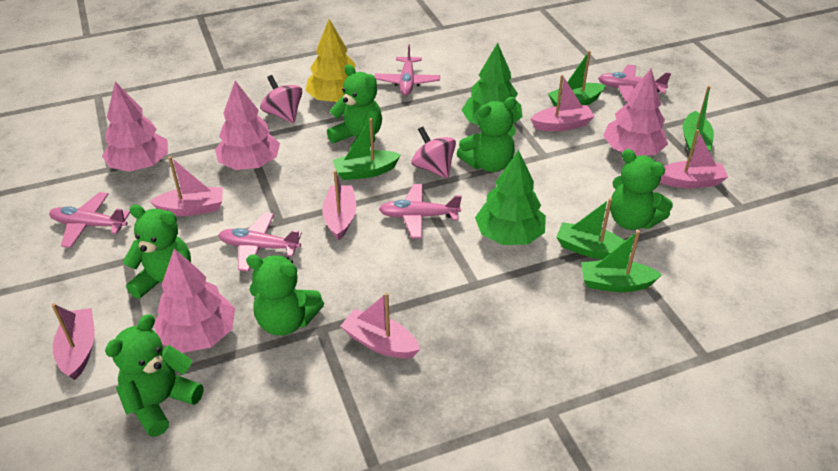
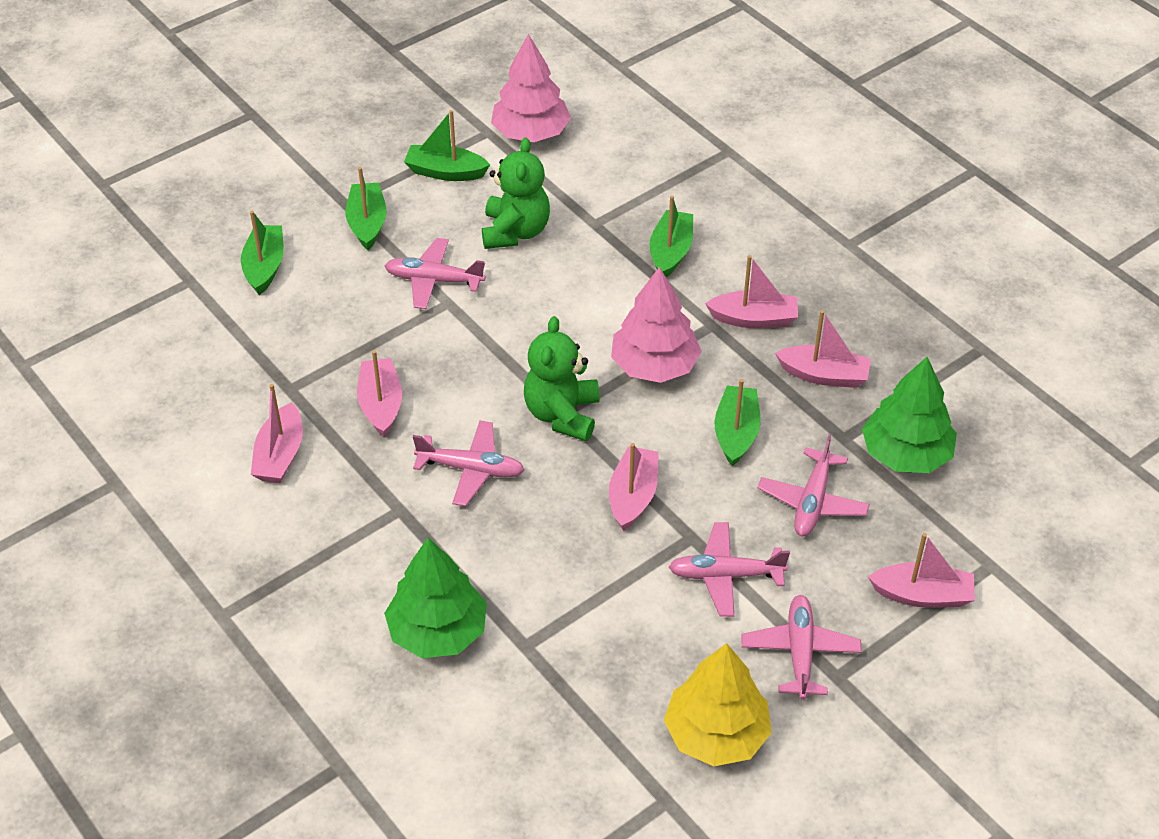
green teddy bear: 6 -> 2
pink spinning top: 2 -> 0
pink tree: 4 -> 2

